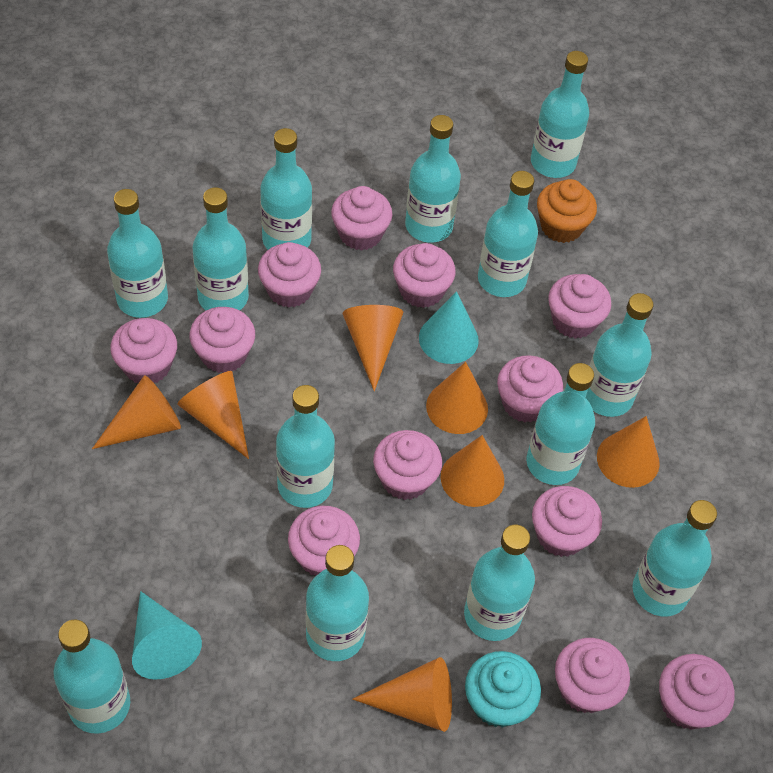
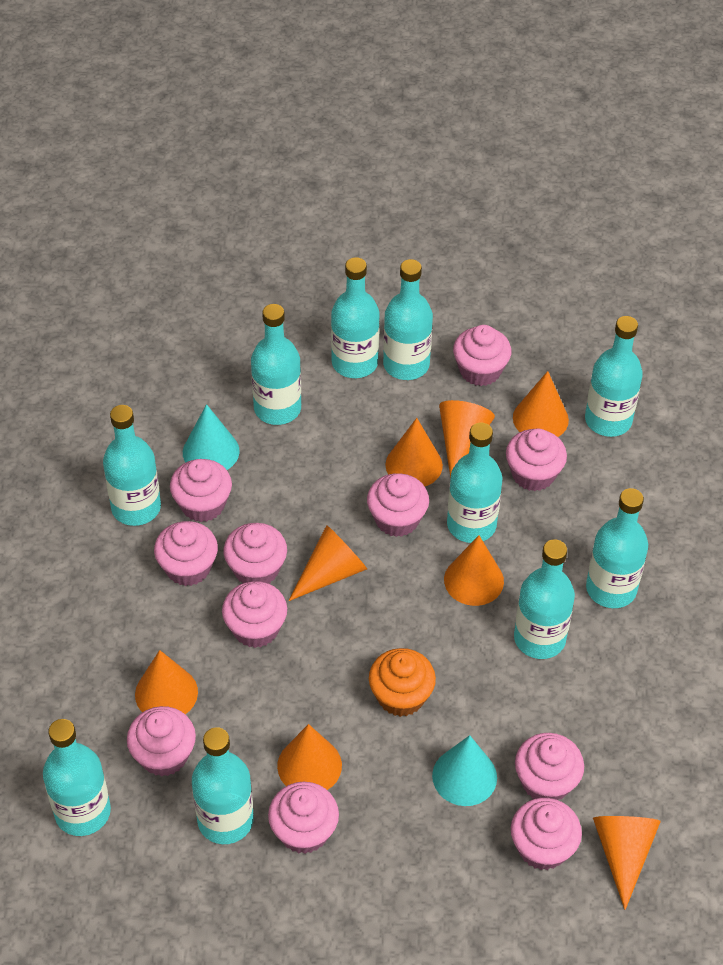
orange cone: 7 -> 8
pink cupcake: 12 -> 11
turquoise bottle: 13 -> 10
turquoise cupcake: 1 -> 0

